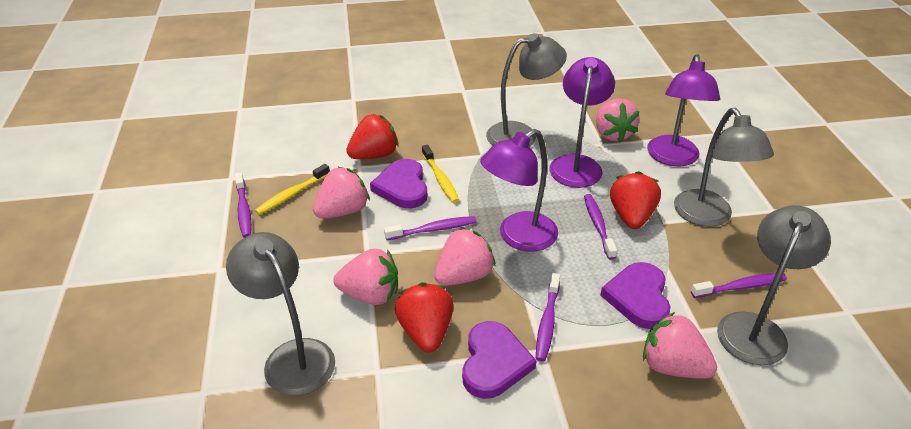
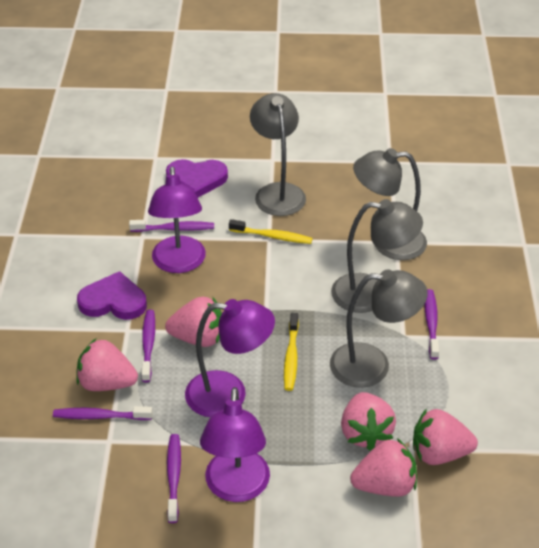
purple heart: 3 -> 2
red strawberry: 3 -> 0

